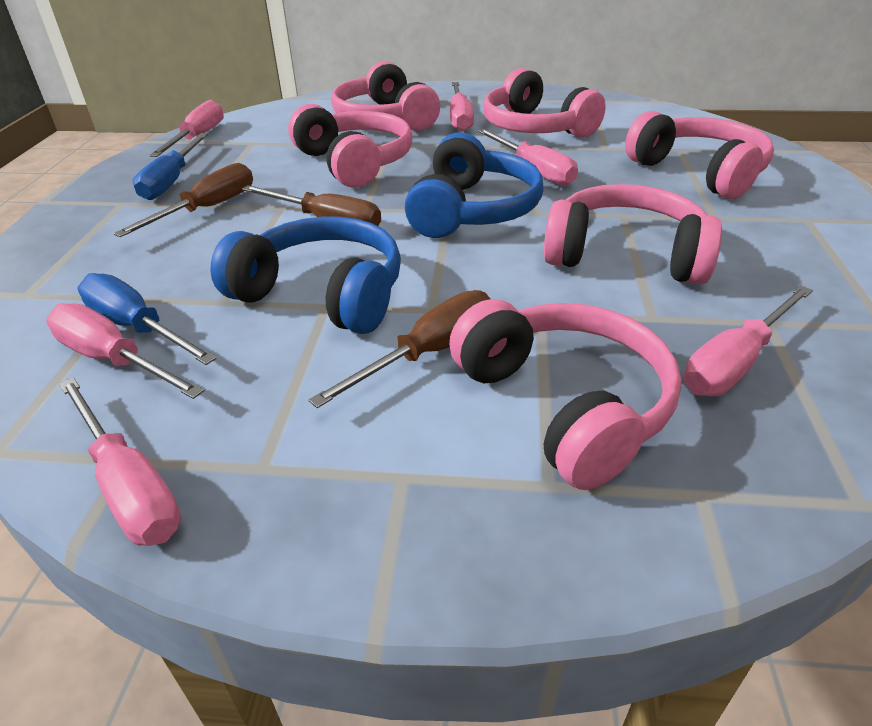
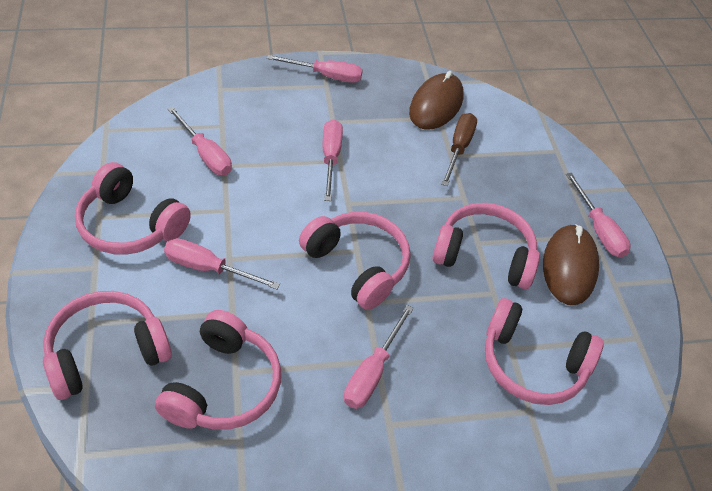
blue headphones: 2 -> 0
blue screwdriver: 2 -> 0
brown mouse: 0 -> 2
brown screwdriver: 3 -> 1

